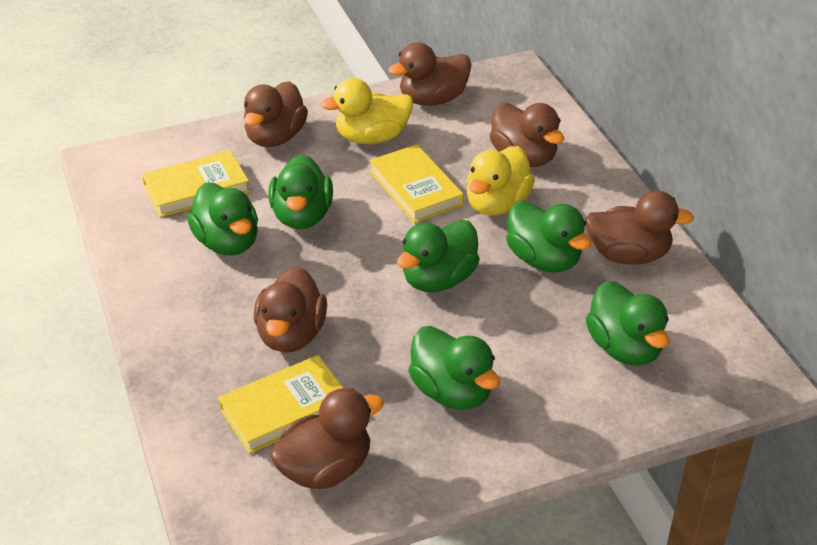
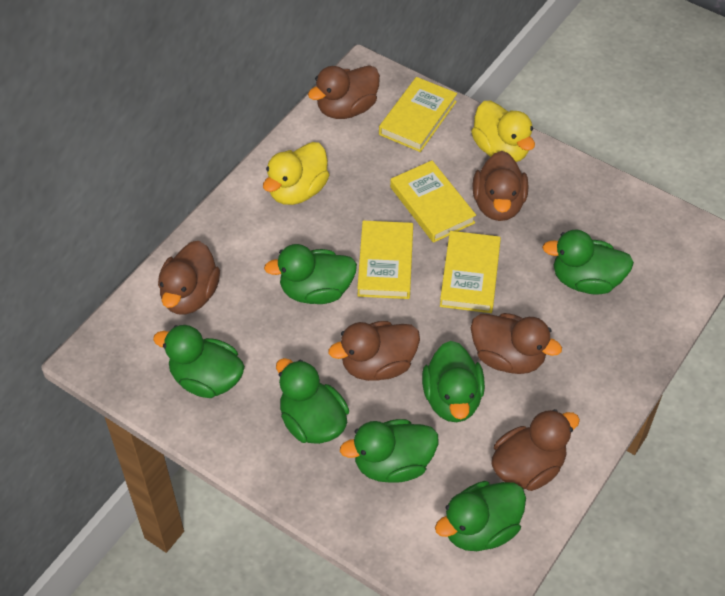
green duck: 6 -> 7
yellow book: 3 -> 4

